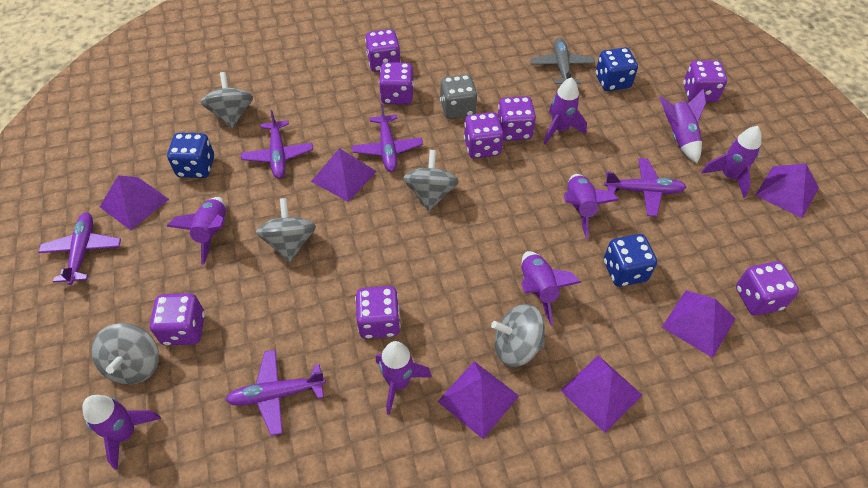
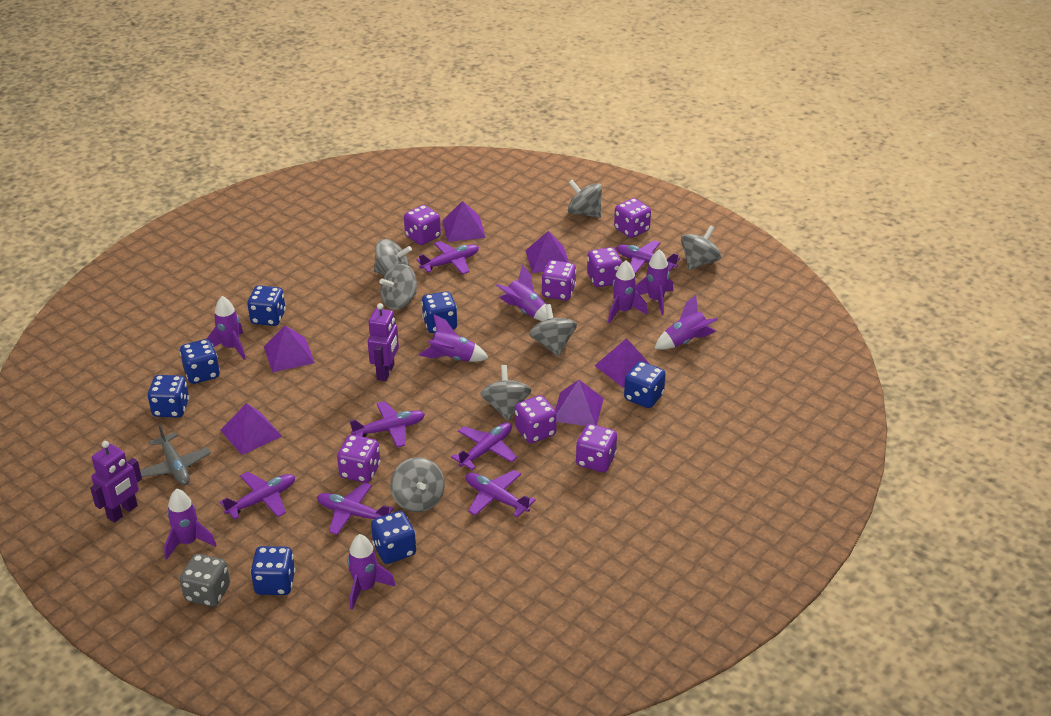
blue dice: 3 -> 7
grey spinning top: 5 -> 7
purple dice: 8 -> 7
purple plane: 5 -> 7
purple robot: 0 -> 2

